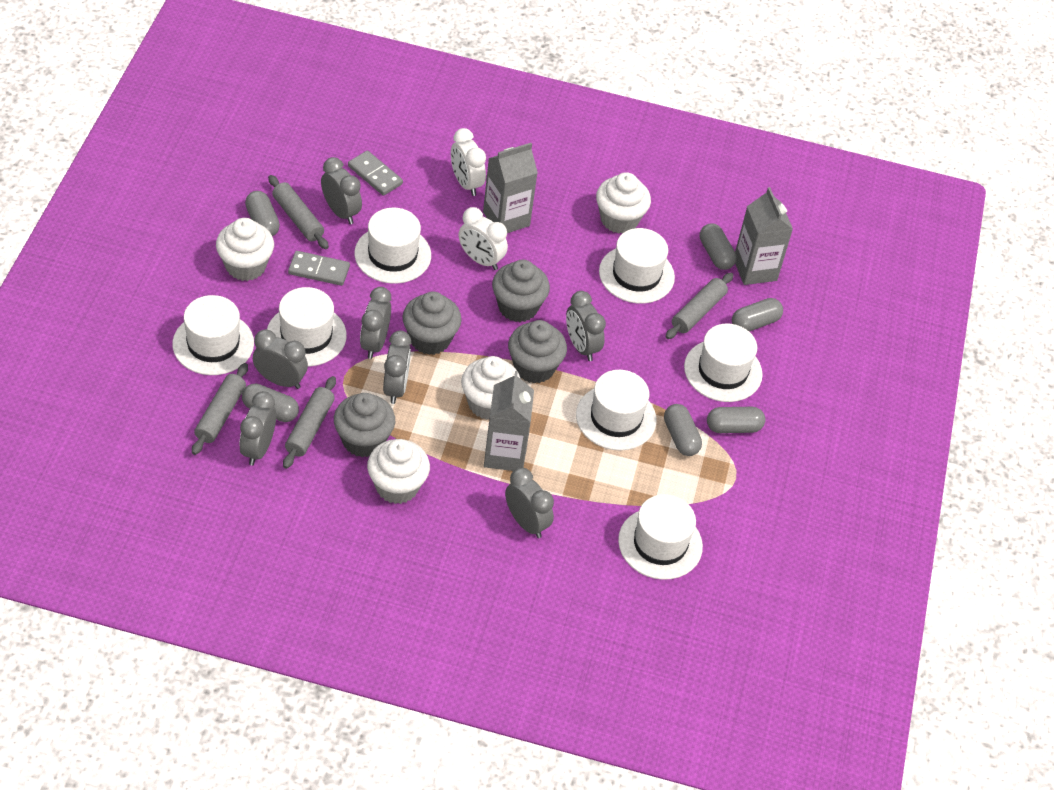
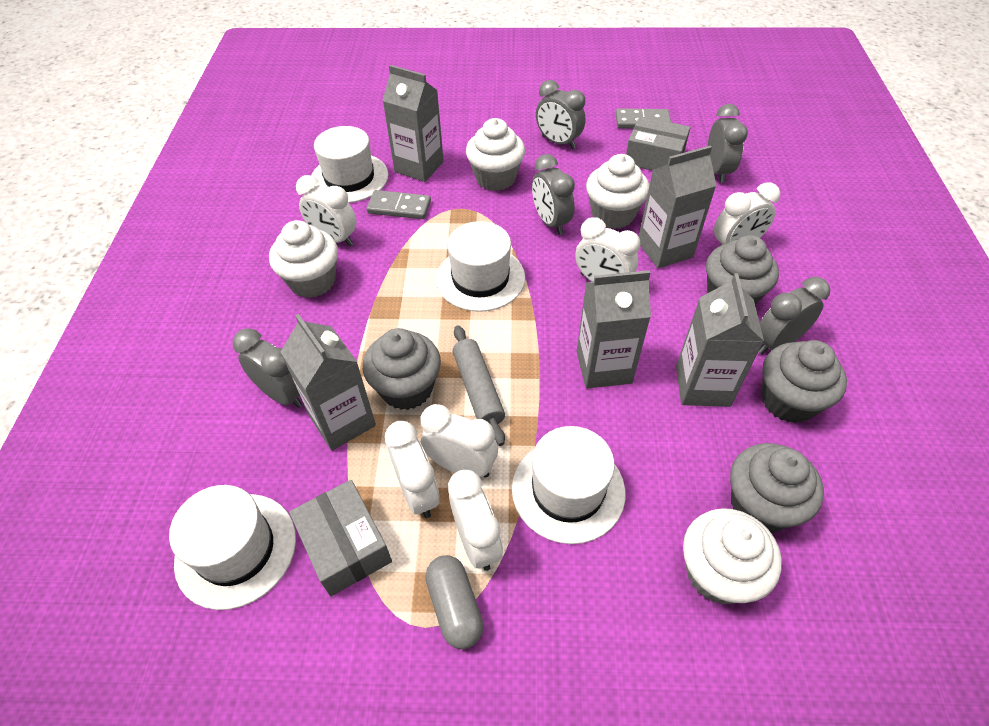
grey box: 0 -> 2
grey capsule: 6 -> 1
grey carton: 3 -> 5
grey clock: 7 -> 5
grey rolling pin: 4 -> 1
white clock: 2 -> 6
white hat: 7 -> 4

